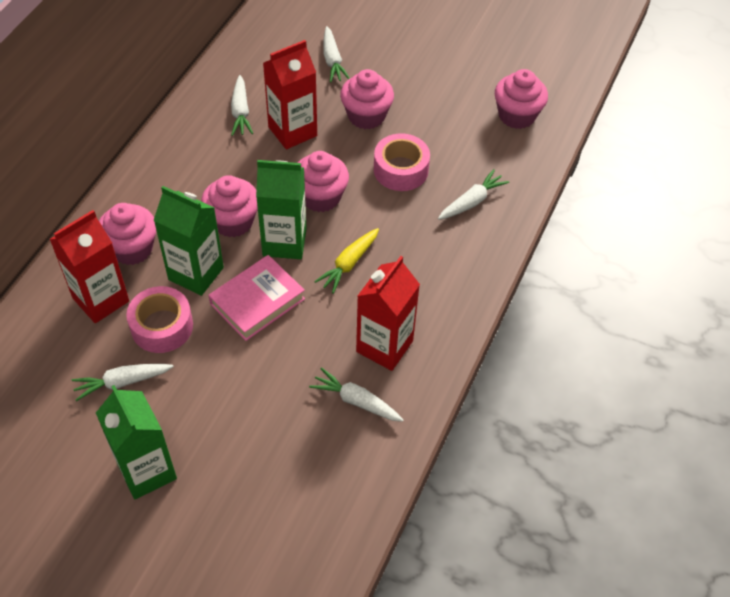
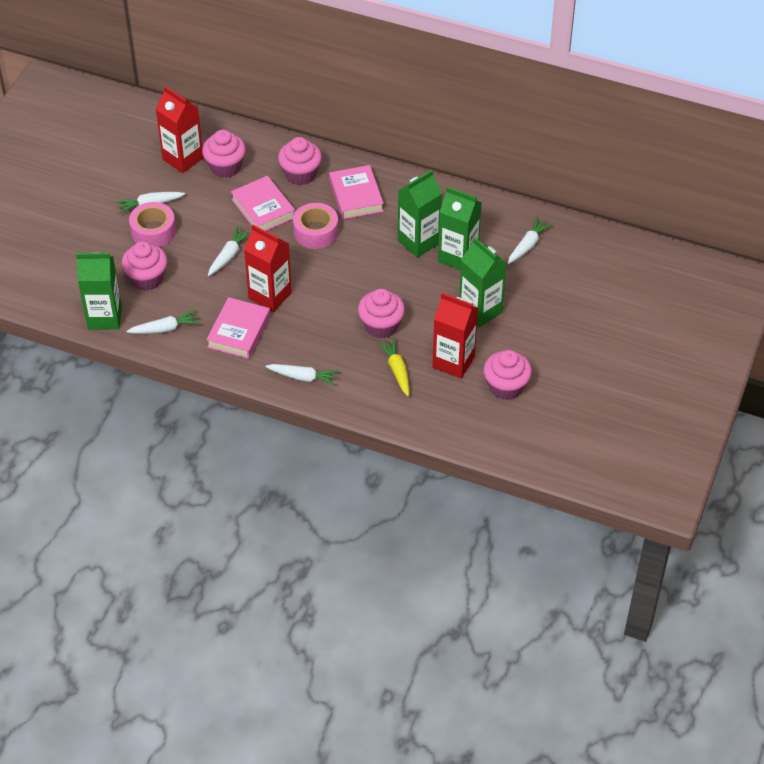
green carton: 3 -> 4
pink book: 1 -> 3

